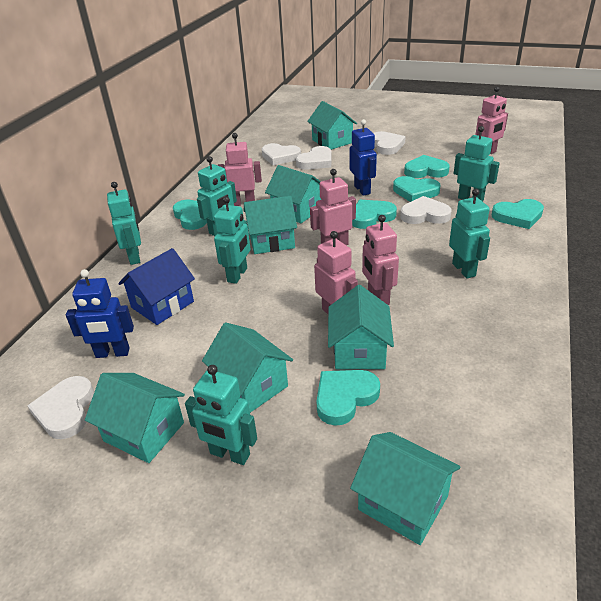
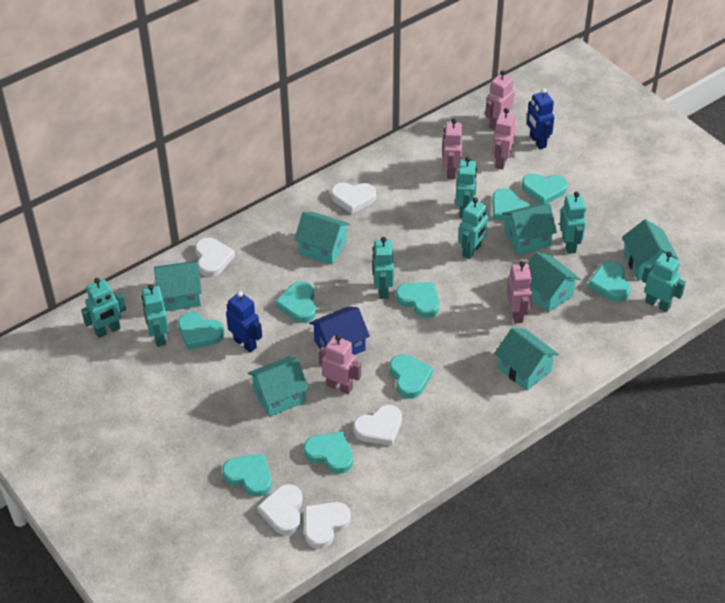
turquoise heart: 6 -> 9
turquoise robot: 6 -> 7

